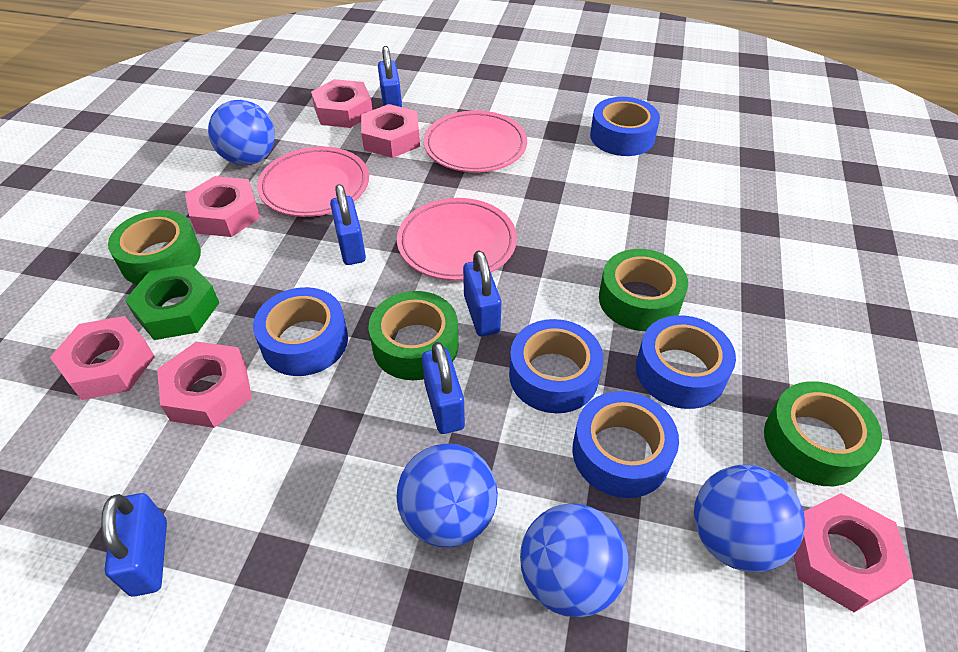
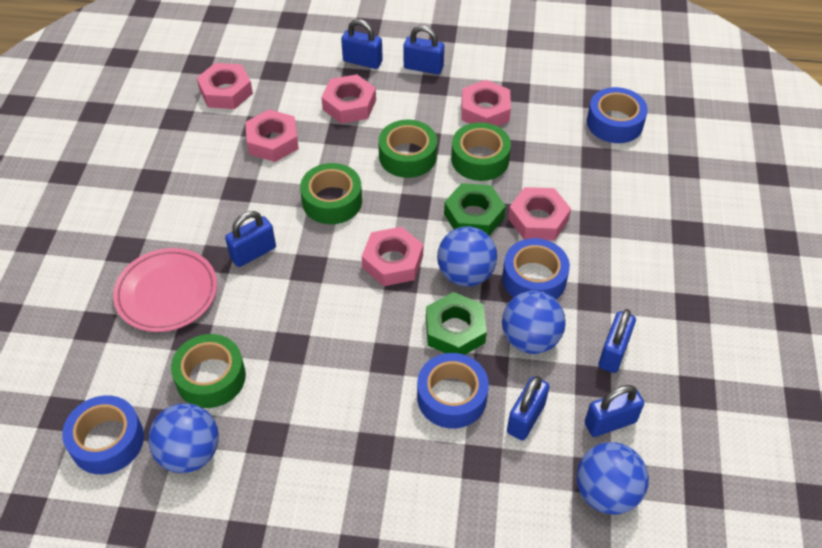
blue padlock: 5 -> 6
blue tape: 5 -> 4
green nut: 1 -> 2
pink plate: 3 -> 1

